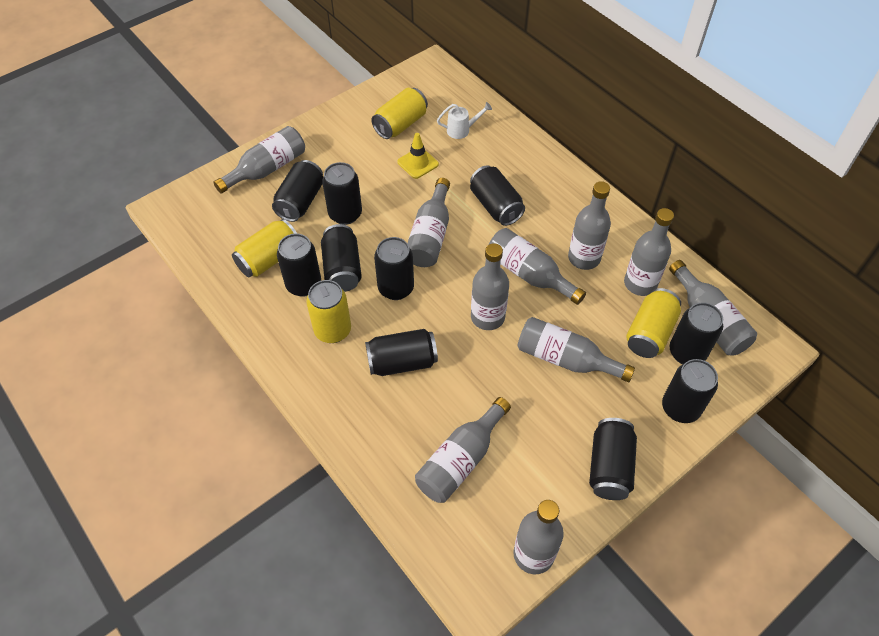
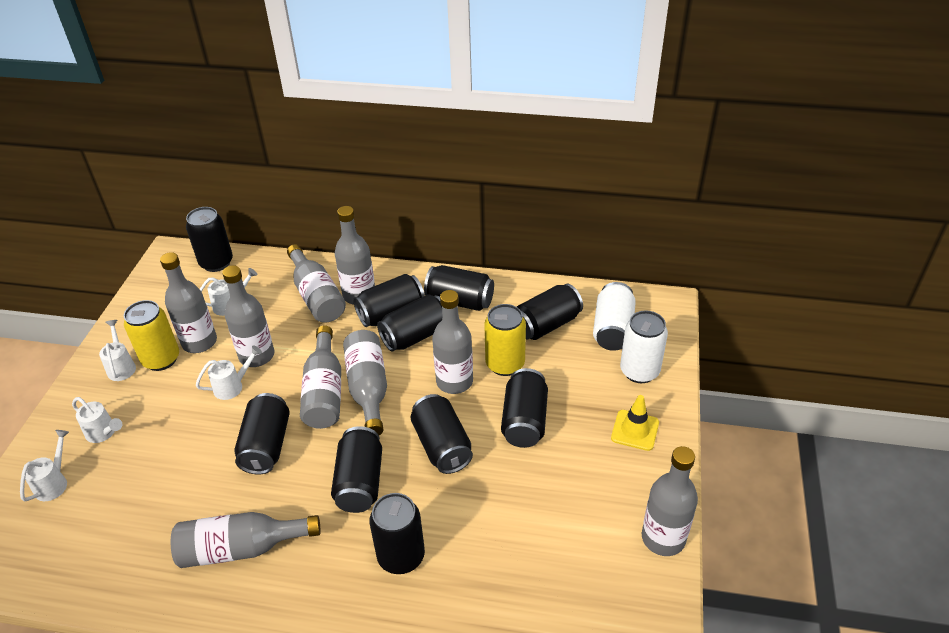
grey bottle: 10 -> 9
white can: 0 -> 2
white watering can: 1 -> 5
yellow can: 4 -> 2

